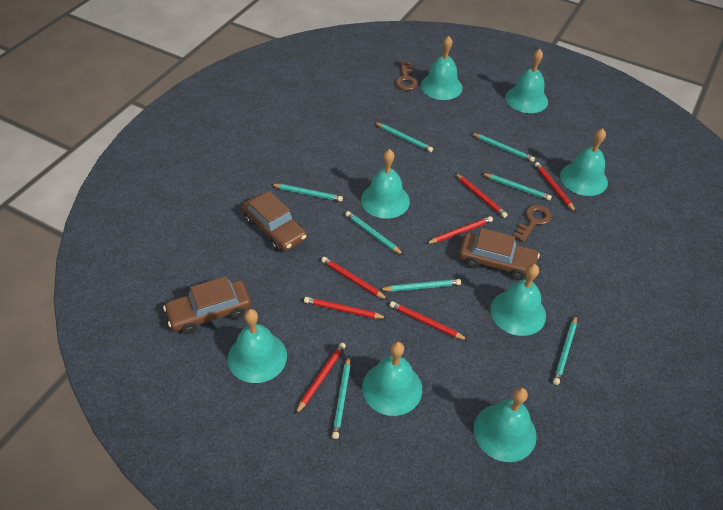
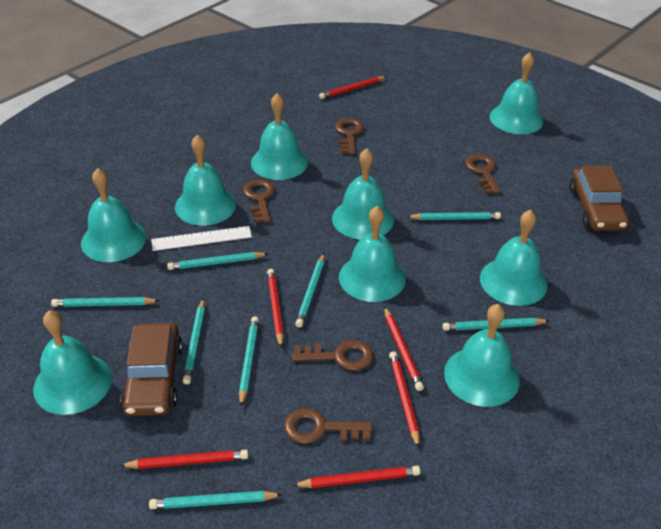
brown car: 3 -> 2
brown key: 2 -> 5
red pencil: 7 -> 6
turquoise bell: 8 -> 9
white ruler: 0 -> 1

